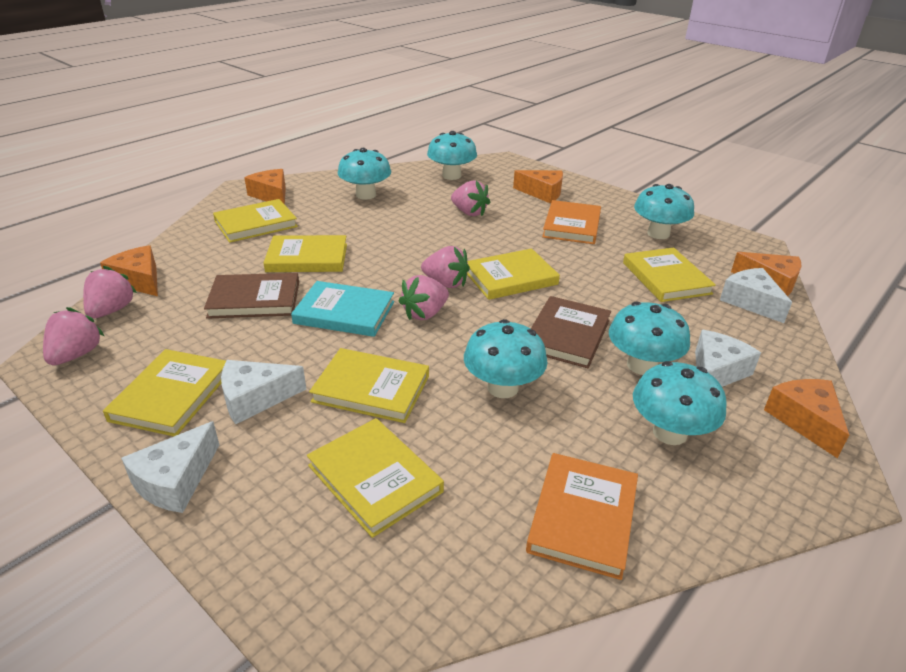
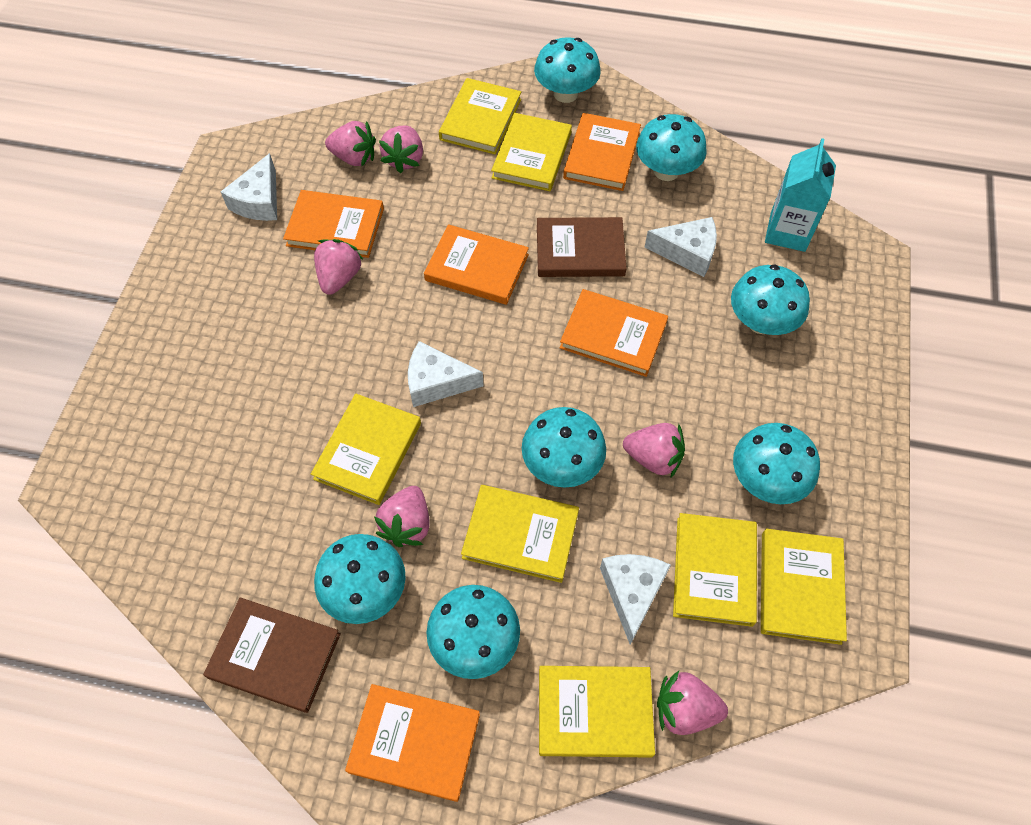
orange book: 2 -> 5
orange cheese: 5 -> 0
pink strawberry: 5 -> 6
turquoise book: 1 -> 0
turquoise carton: 0 -> 1
turquoise mushroom: 6 -> 7

